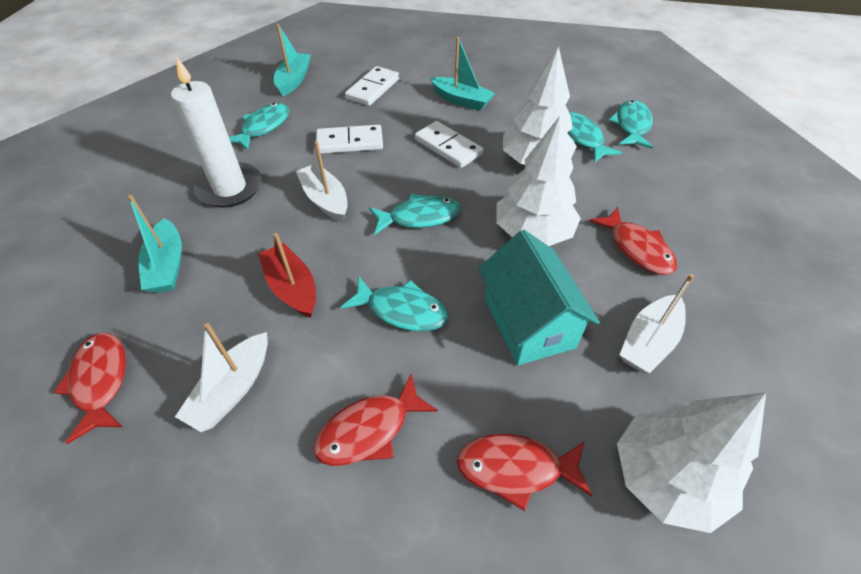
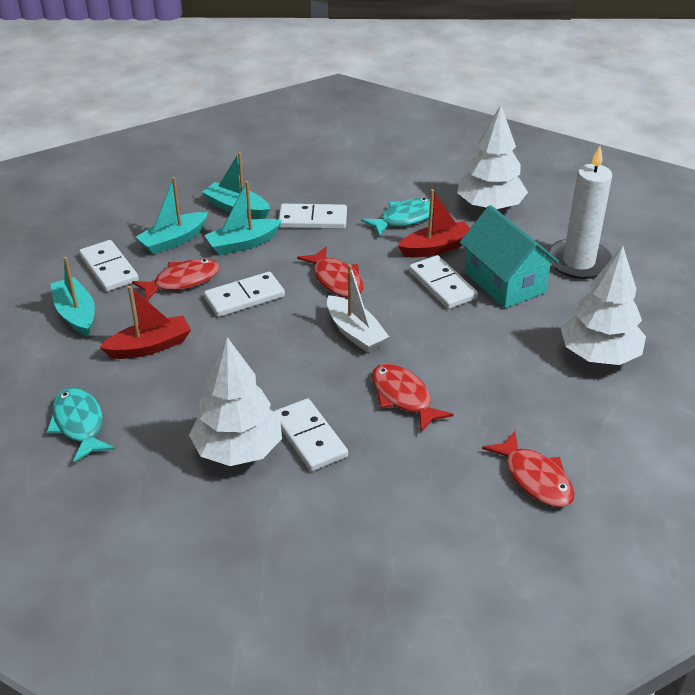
red boat: 1 -> 2
turquoise boat: 3 -> 4
turquoise fish: 5 -> 2
white boat: 3 -> 1
white domino: 3 -> 5

